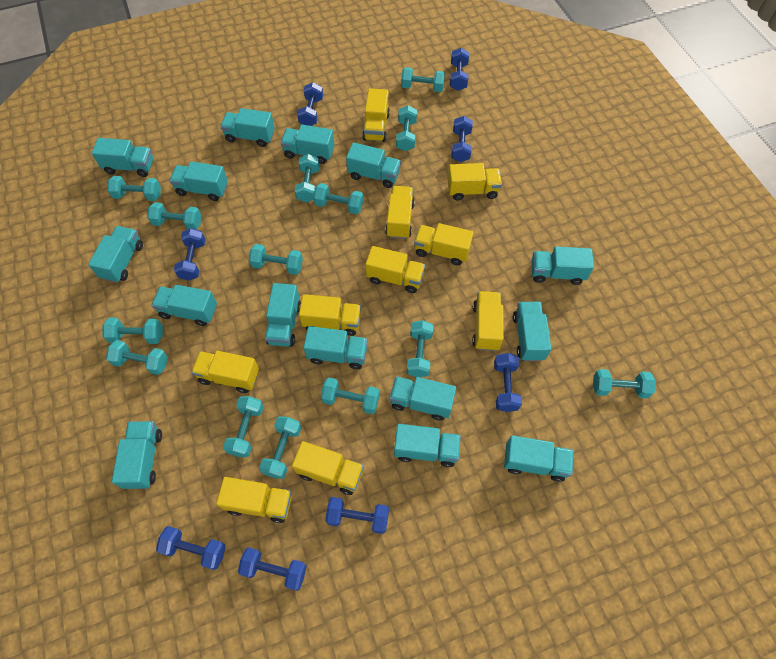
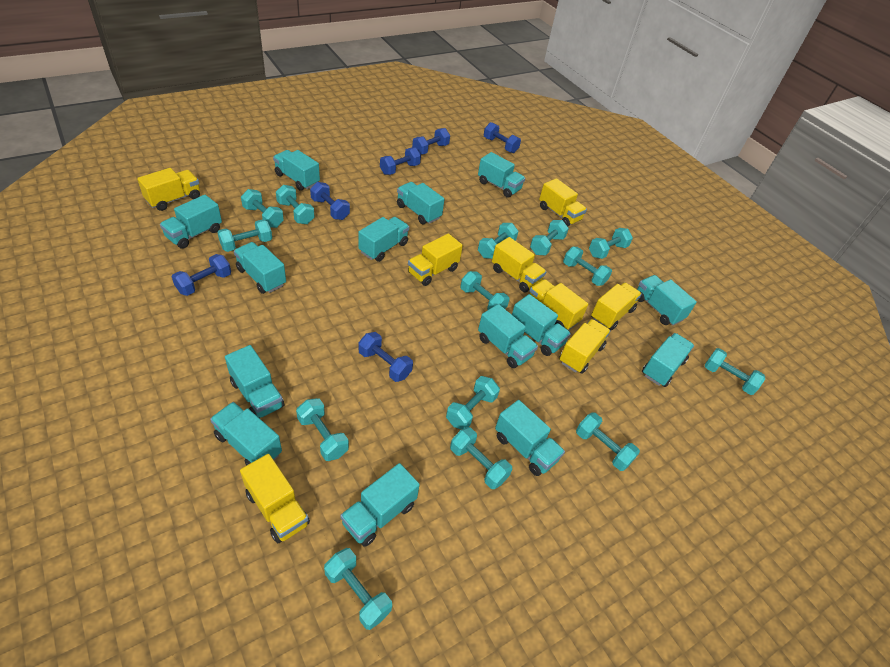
blue dumbbell: 8 -> 6
turquoise truck: 15 -> 14
yellow truck: 10 -> 8

